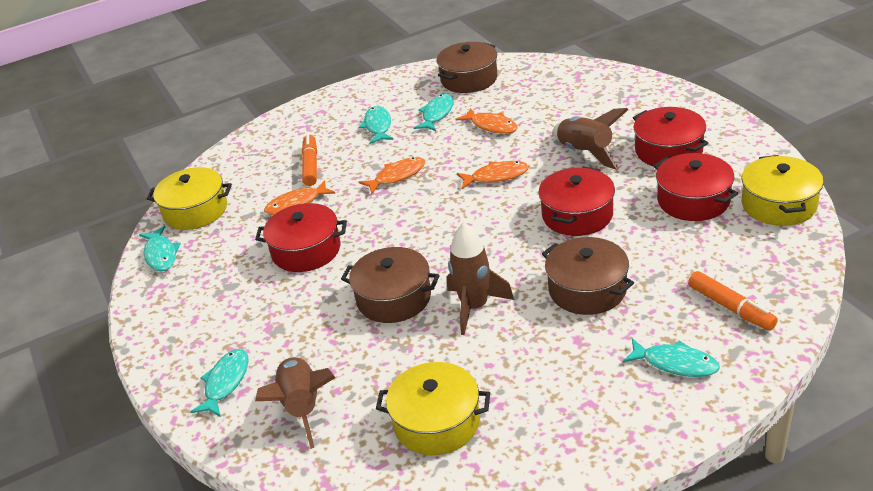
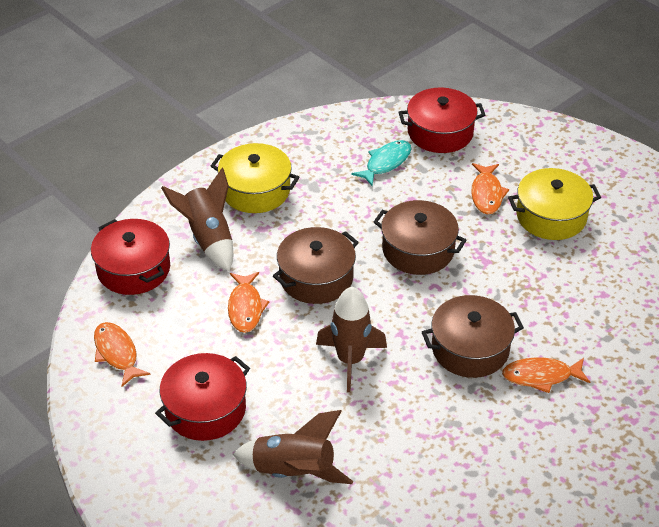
orange marker: 2 -> 0
red pot: 4 -> 3
turquoise fish: 5 -> 1
yellow pot: 3 -> 2

